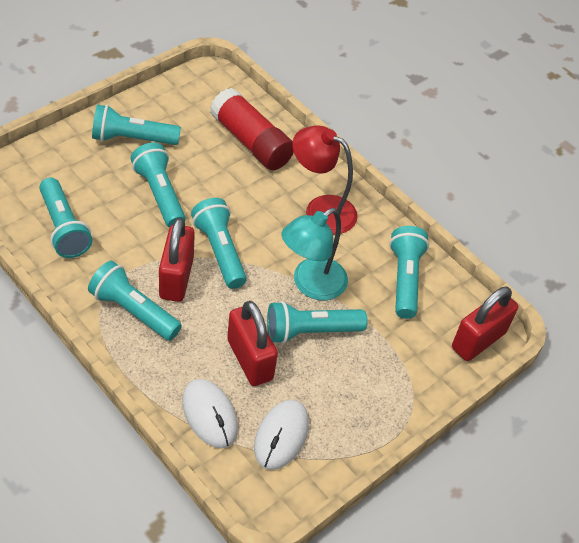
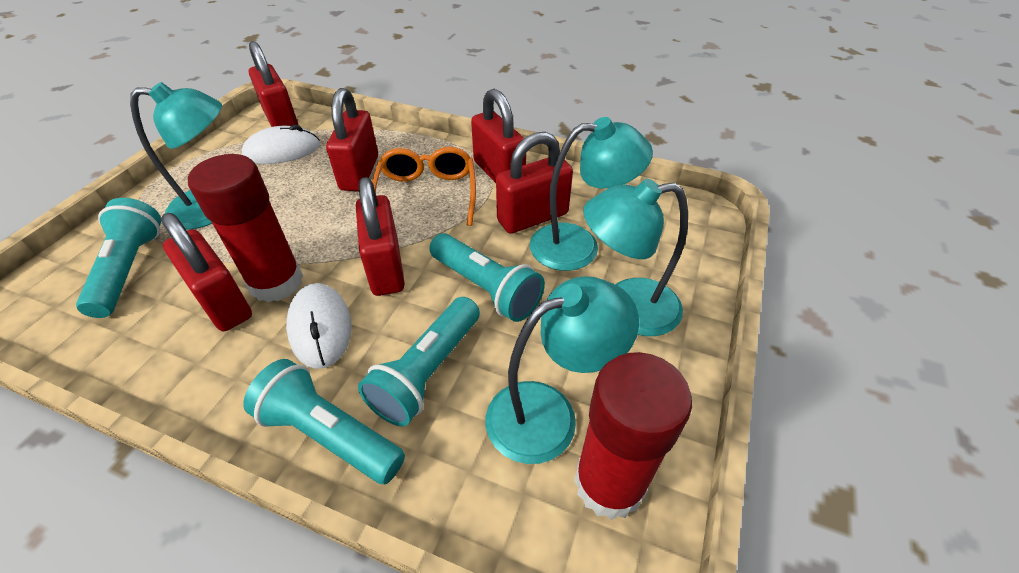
orange glasses: 0 -> 1
red glue stick: 1 -> 2
red lamp: 1 -> 0
red padlock: 3 -> 6
turquoise flashlight: 7 -> 4
turquoise lamp: 1 -> 4

